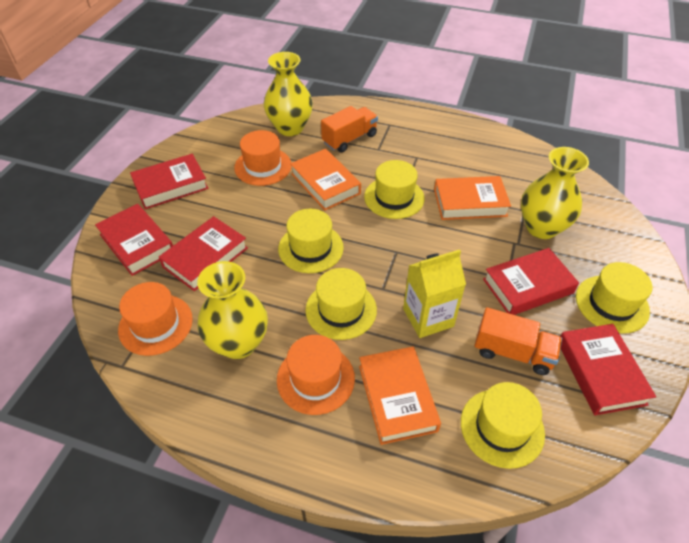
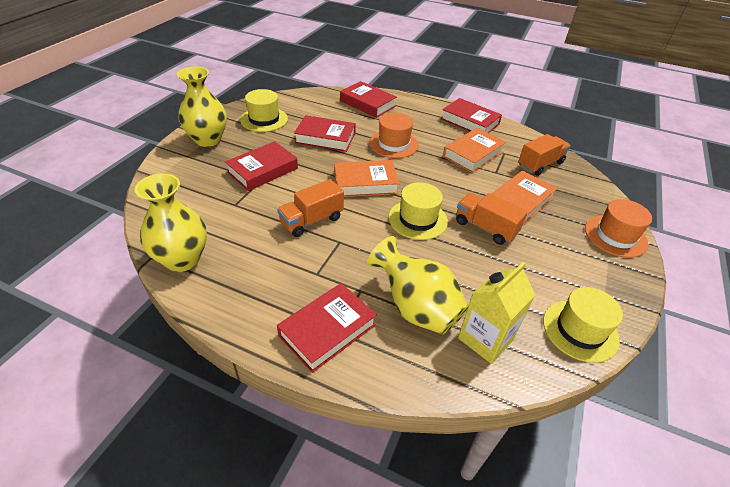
orange hat: 3 -> 2
orange truck: 2 -> 3
yellow hat: 5 -> 3

